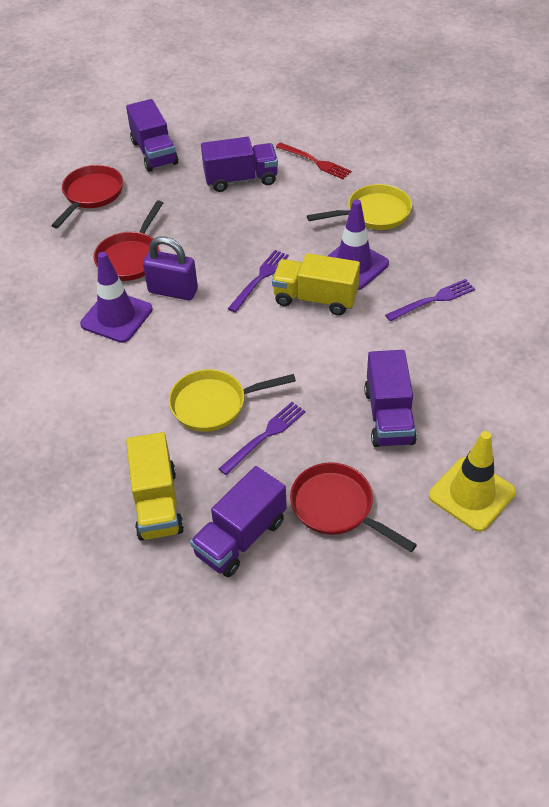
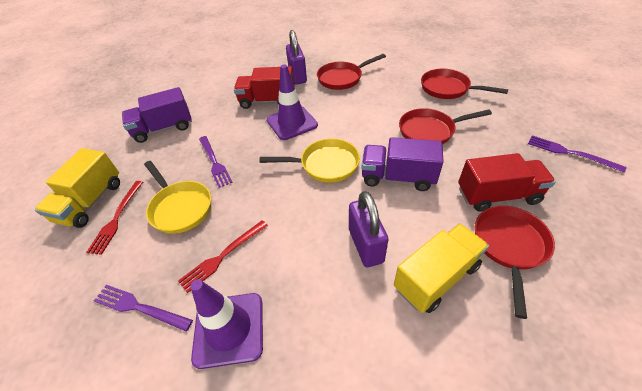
purple padlock: 1 -> 2
purple truck: 4 -> 2
red fork: 1 -> 2
red pan: 3 -> 4
red truck: 0 -> 2
yellow traffic cone: 1 -> 0

